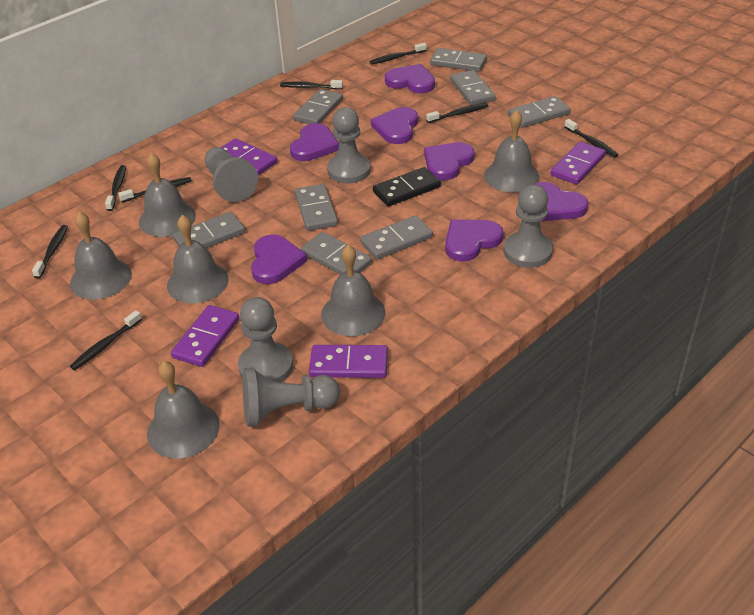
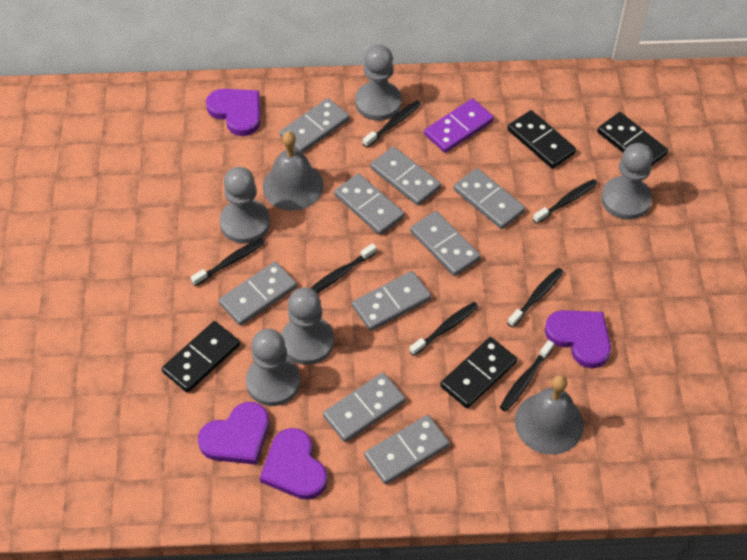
black domino: 1 -> 4
black toothbrush: 8 -> 7
grey bell: 6 -> 2
grey domino: 8 -> 9
purple domino: 4 -> 1
purple heart: 7 -> 4

